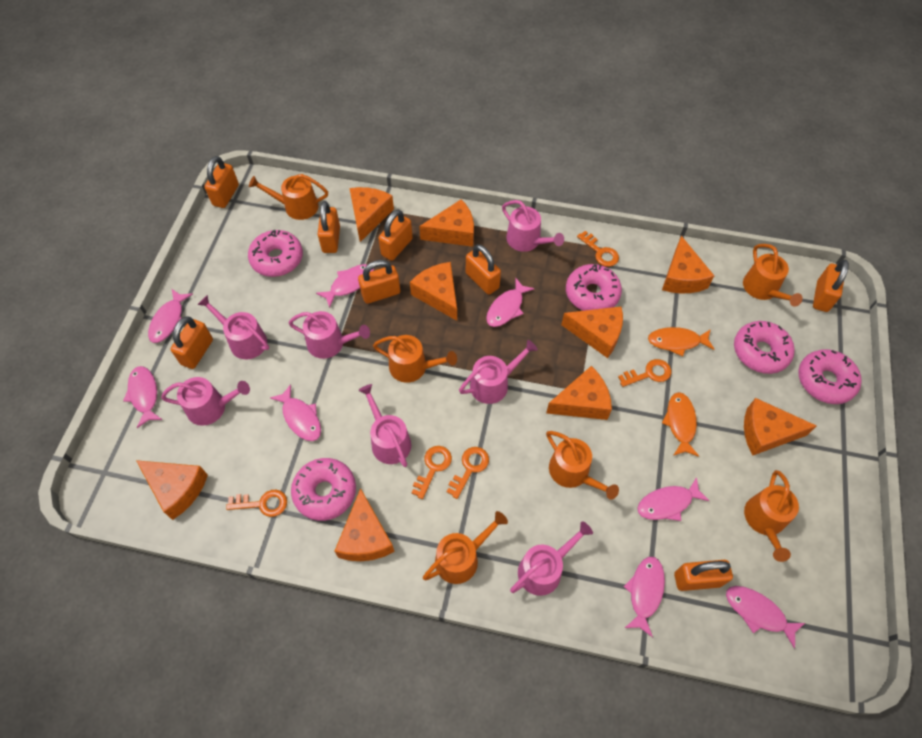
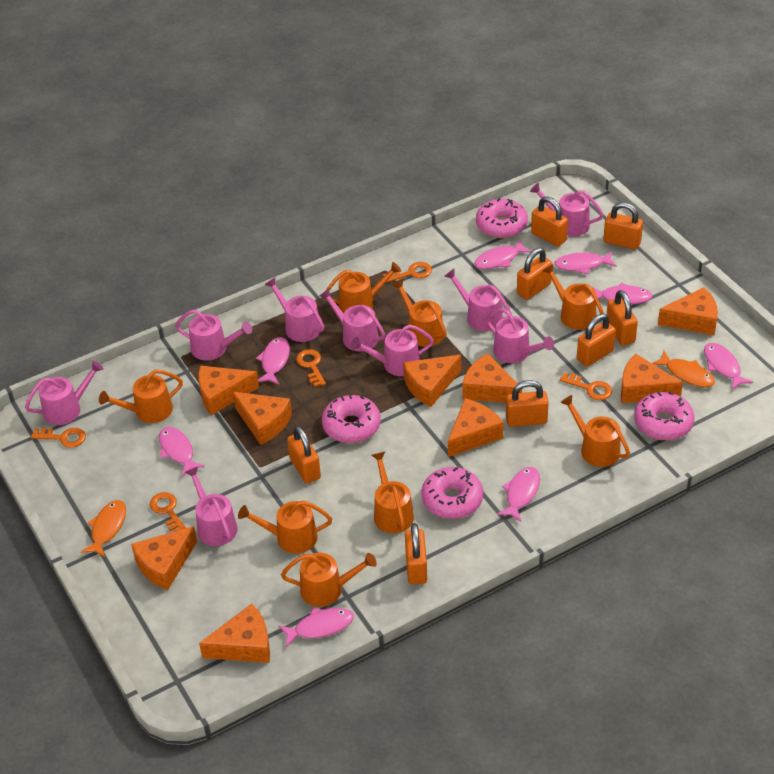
orange watering can: 6 -> 8
pink donut: 5 -> 4
pink watering can: 7 -> 9

